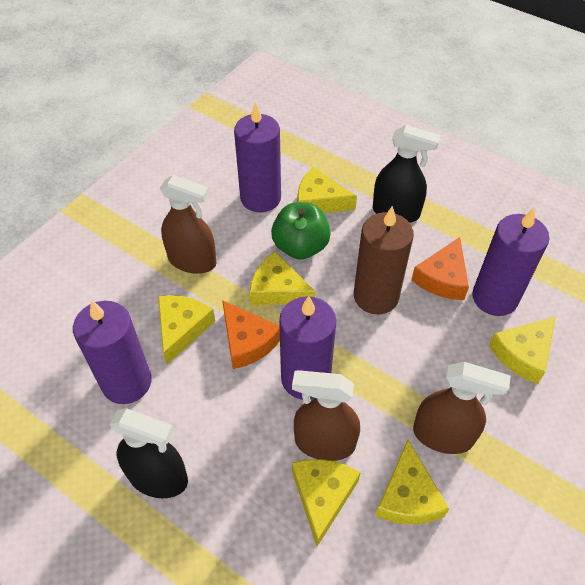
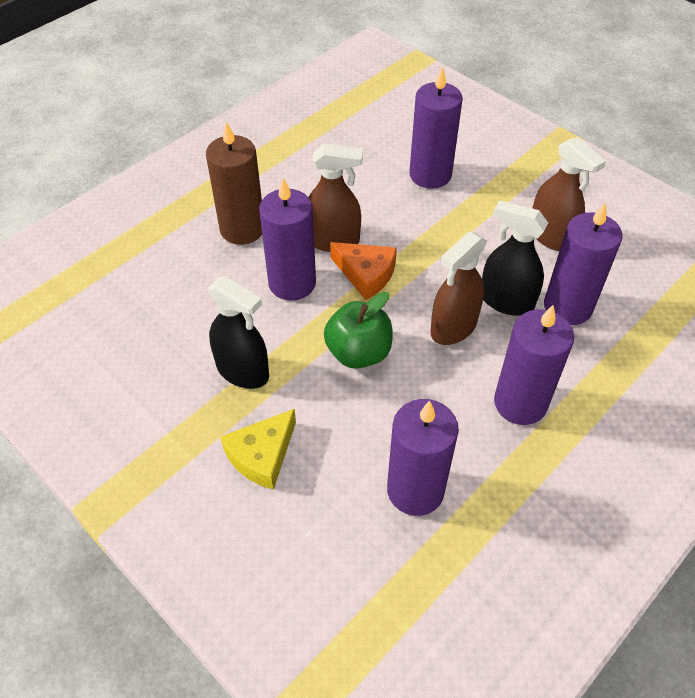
orange cheese: 2 -> 1
purple candle: 4 -> 5
yellow cheese: 6 -> 1

